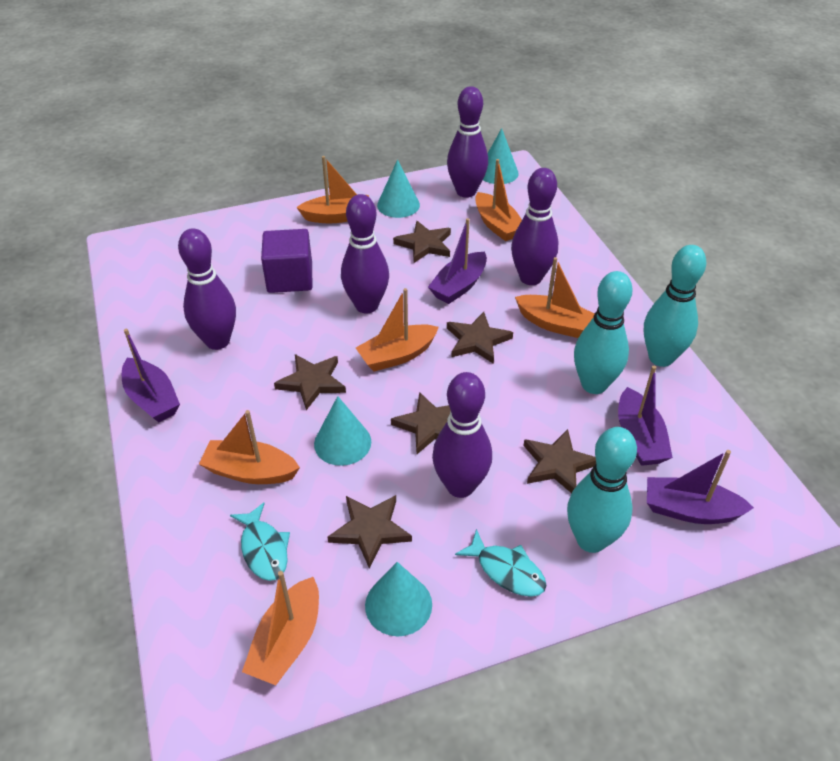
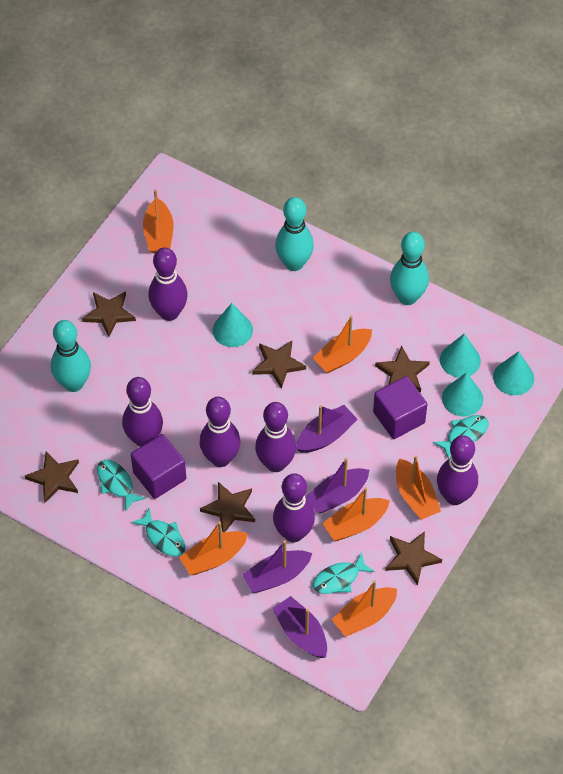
purple bowling pin: 5 -> 6
purple cube: 1 -> 2
turquoise fish: 2 -> 4

